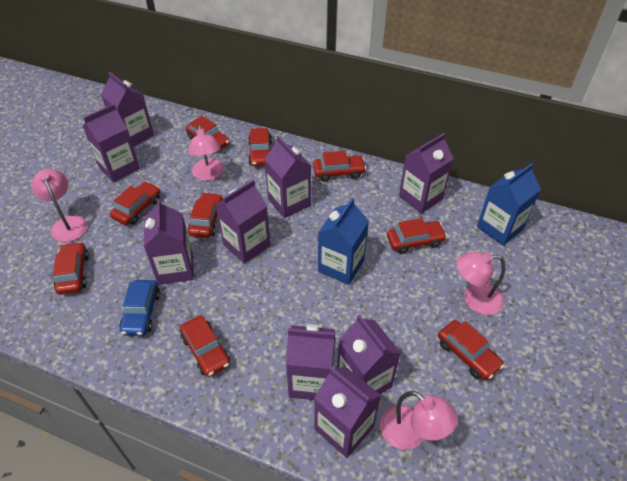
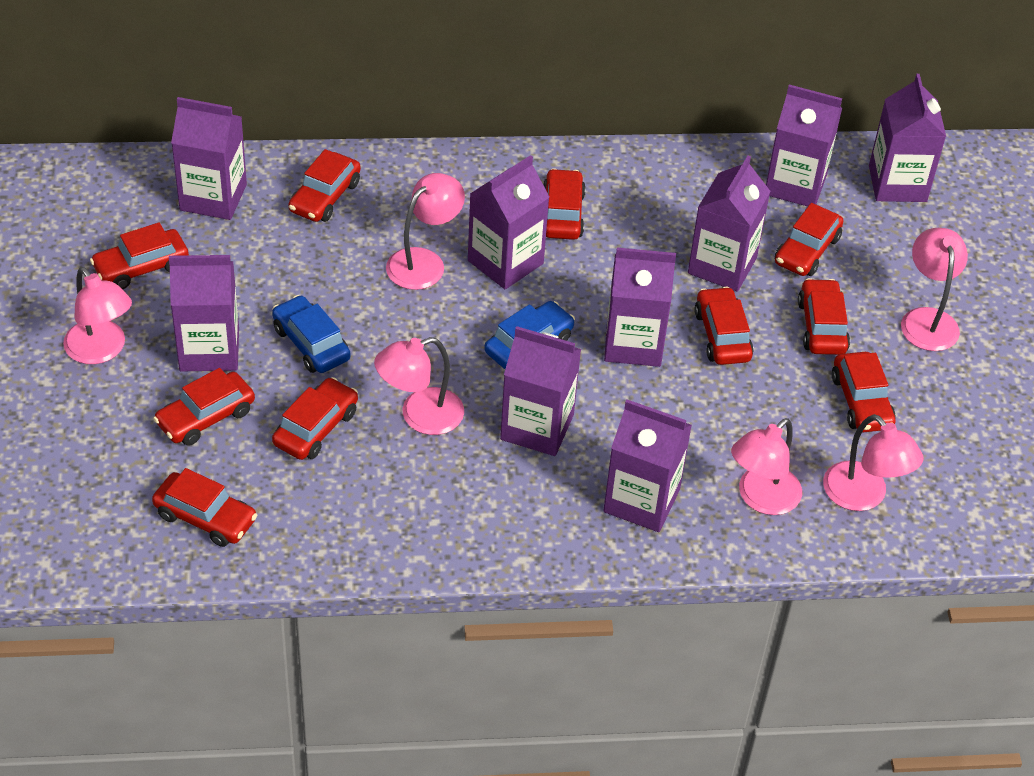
blue car: 1 -> 2
blue carton: 2 -> 0
pink lamp: 4 -> 6
red car: 9 -> 10

